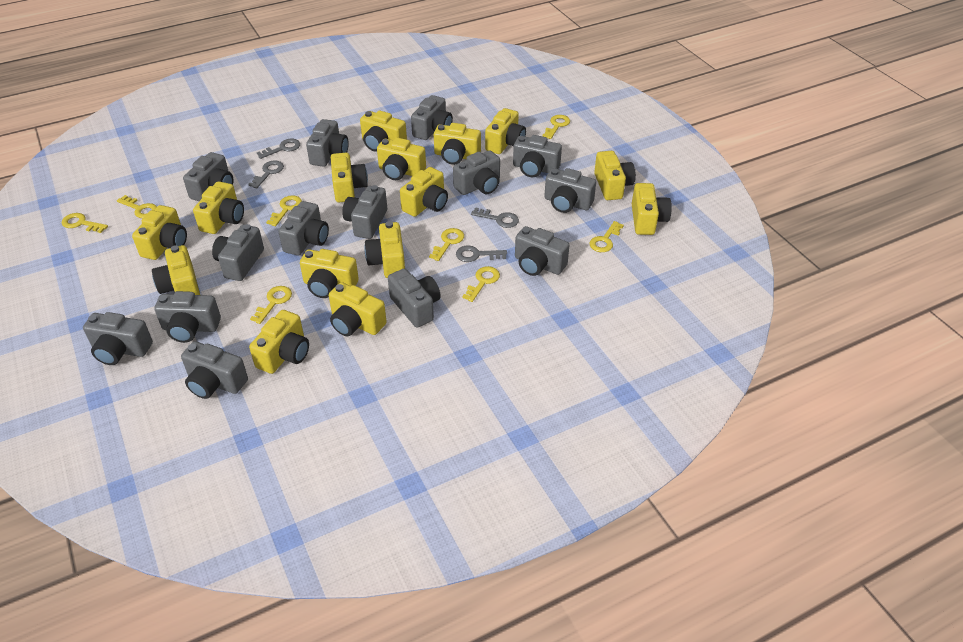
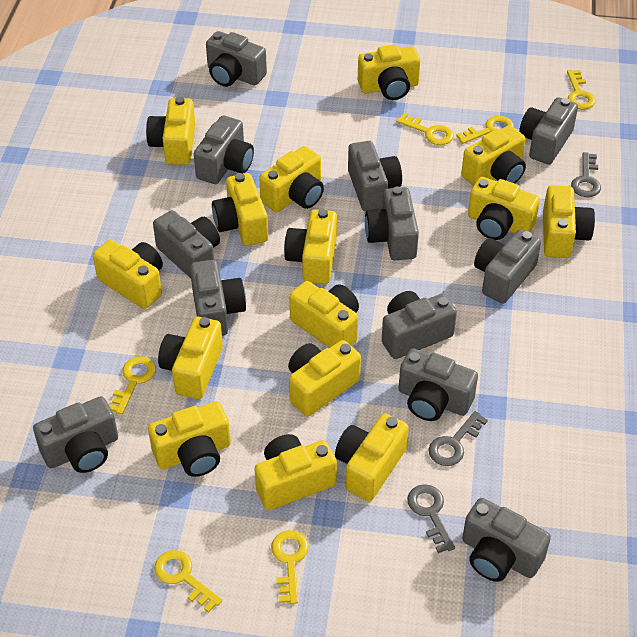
grey camera: 14 -> 12
grey key: 4 -> 3
yellow key: 8 -> 6

